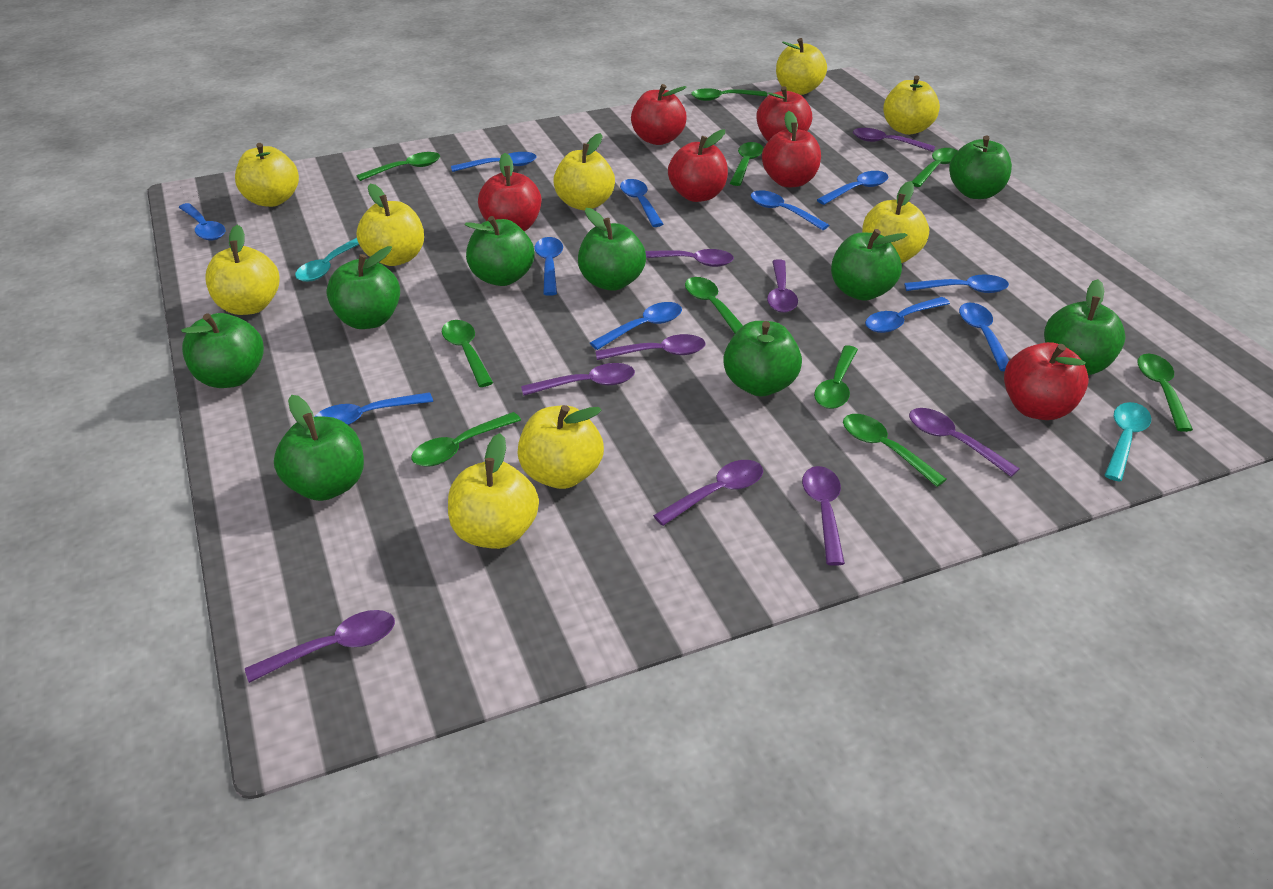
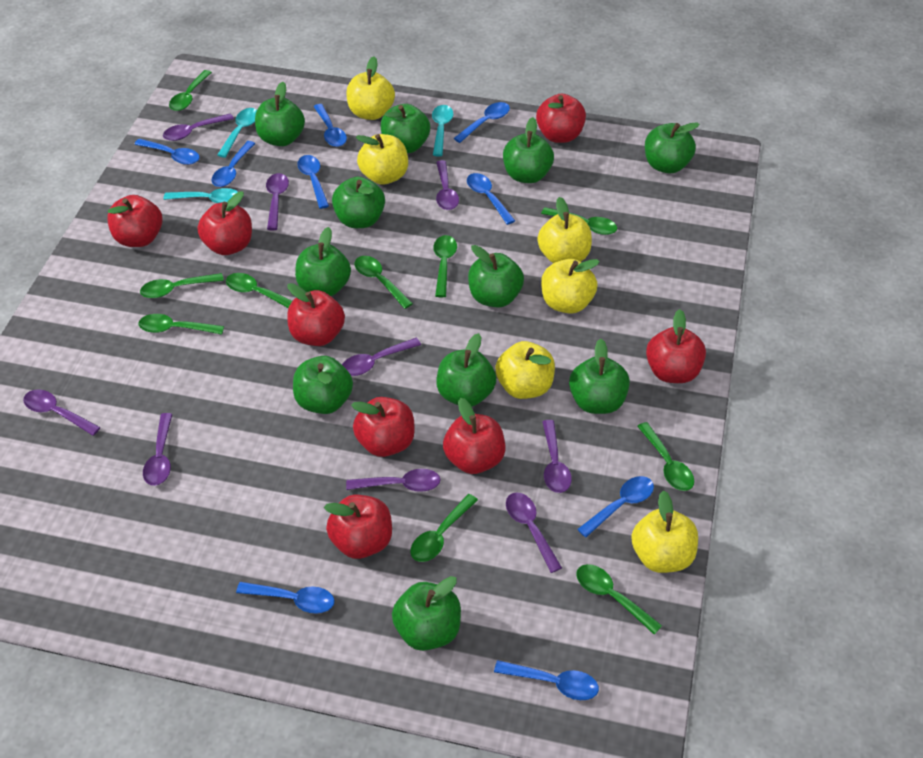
blue spoon: 11 -> 9
green apple: 9 -> 11
red apple: 6 -> 8
turquoise spoon: 2 -> 3
yellow apple: 9 -> 6

